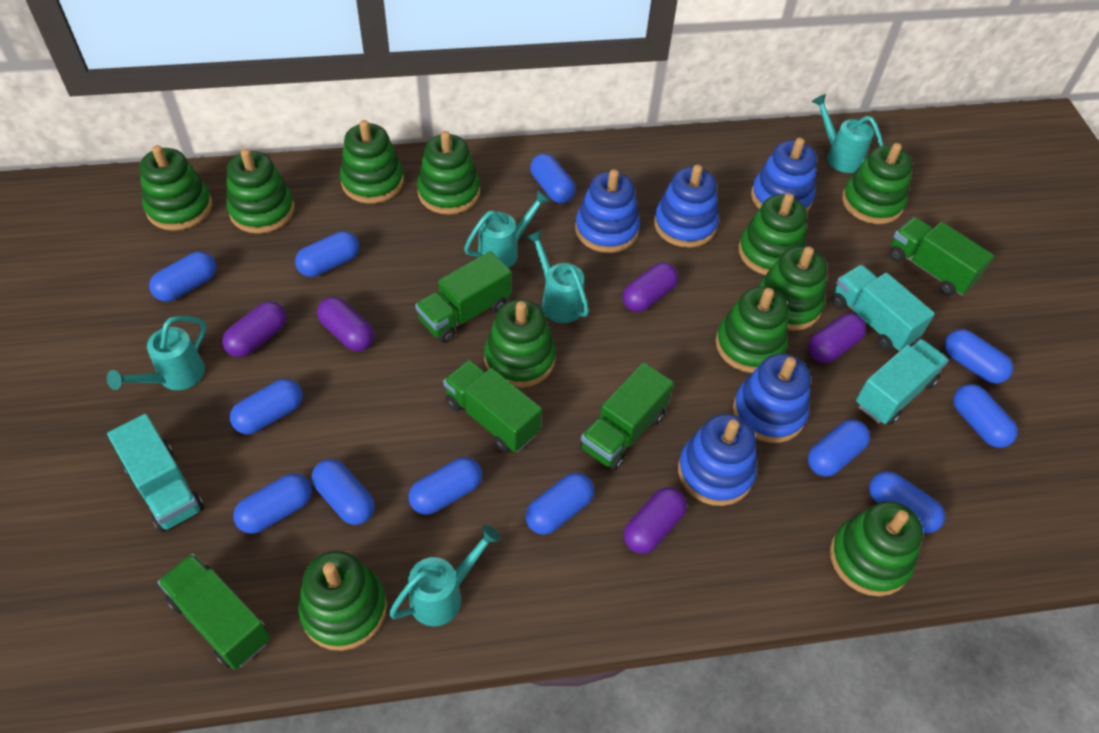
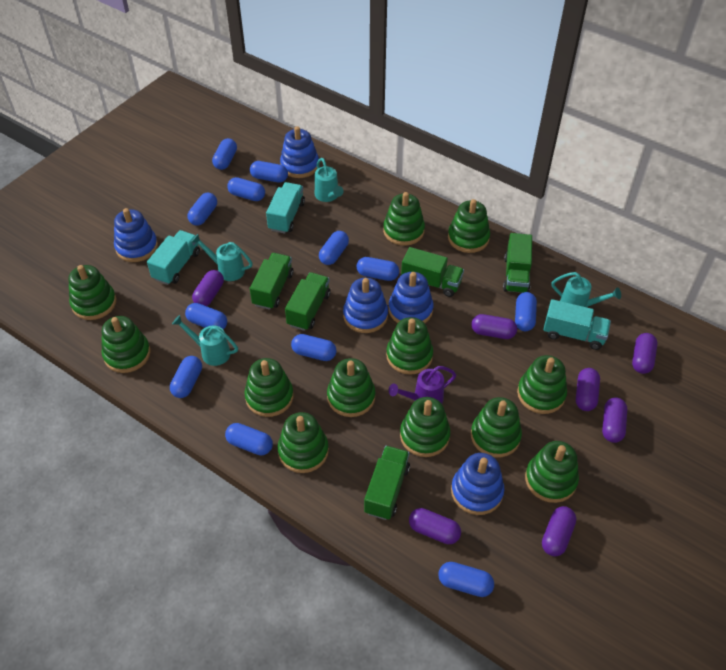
green stacking toy: 11 -> 12
purple capsule: 5 -> 7
purple watering can: 0 -> 1
turquoise watering can: 5 -> 4

